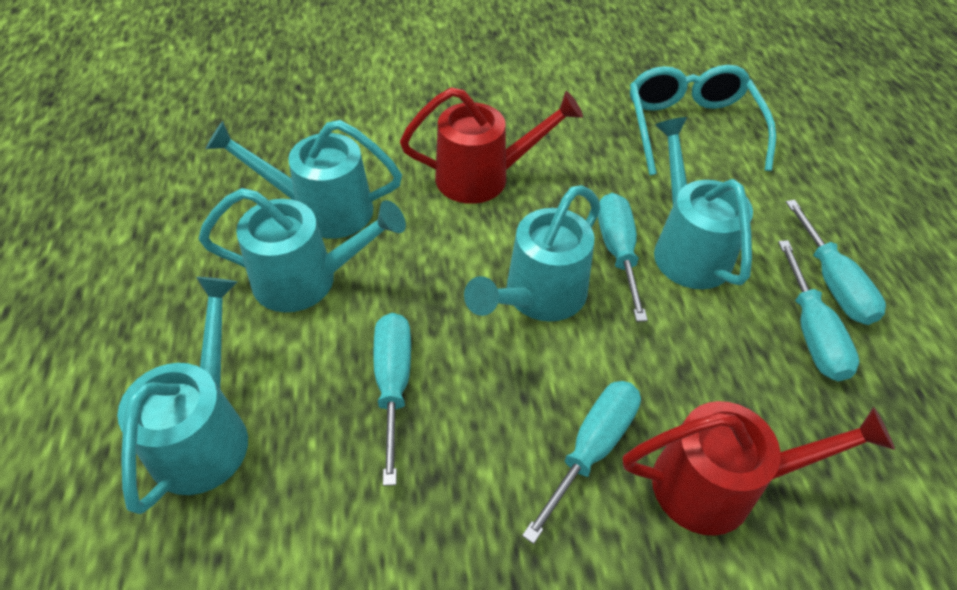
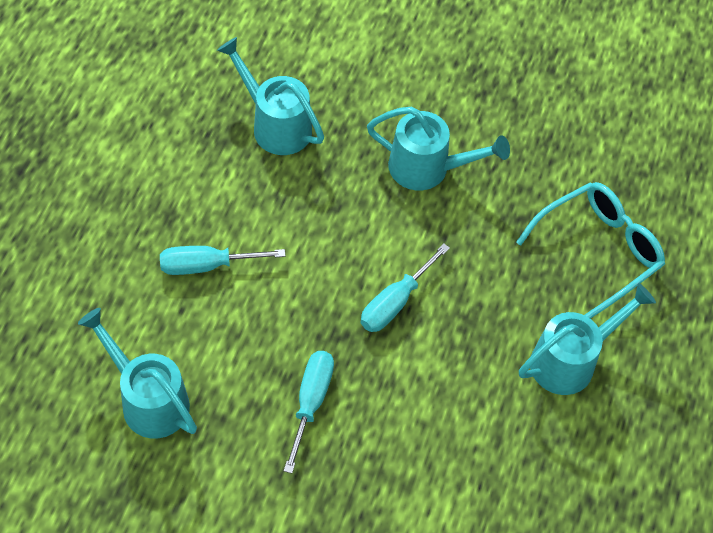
red watering can: 2 -> 0
turquoise screwdriver: 5 -> 3
turquoise watering can: 5 -> 4

